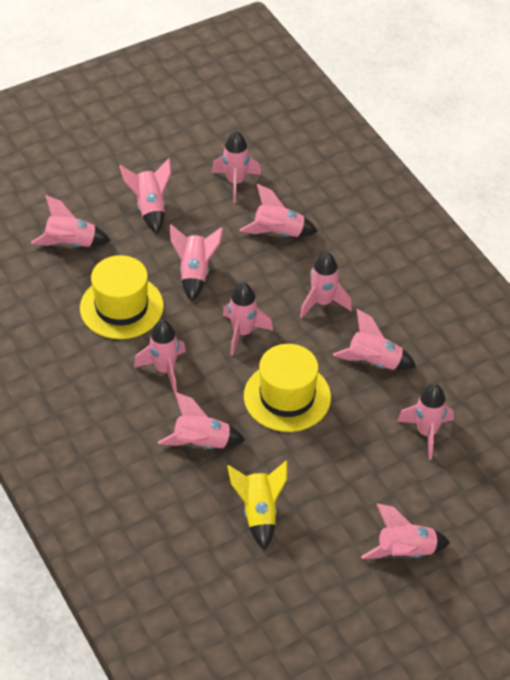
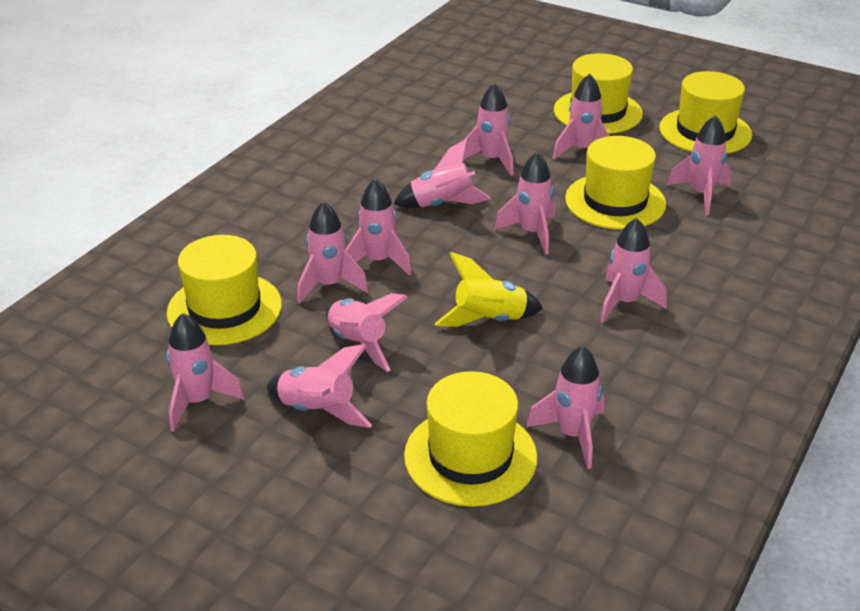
yellow hat: 2 -> 5

